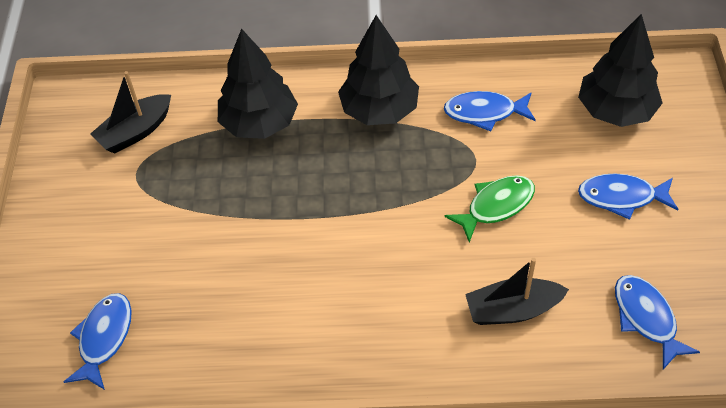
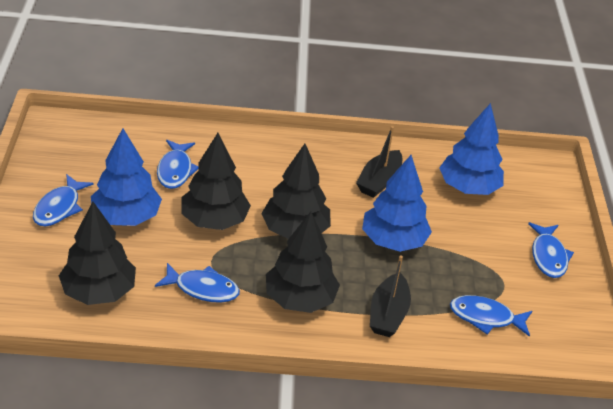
black tree: 3 -> 4
blue fish: 4 -> 5
blue tree: 0 -> 3
green fish: 1 -> 0

